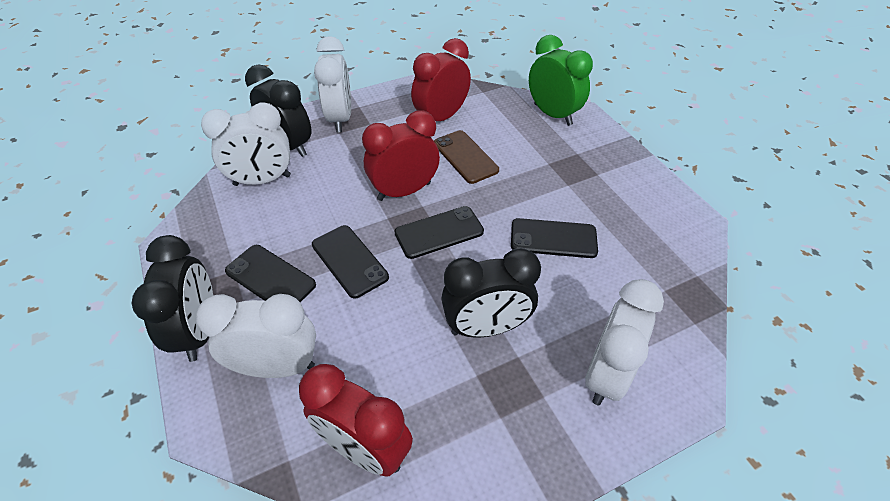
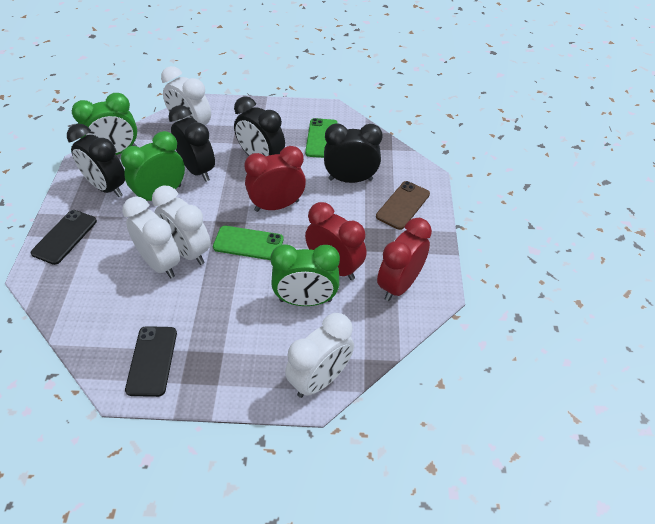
black clock: 3 -> 4
black phone: 4 -> 2
green clock: 1 -> 3
green phone: 0 -> 2

